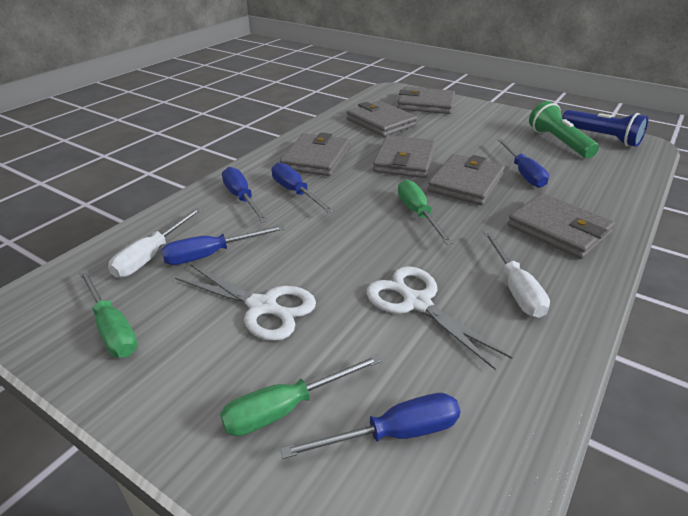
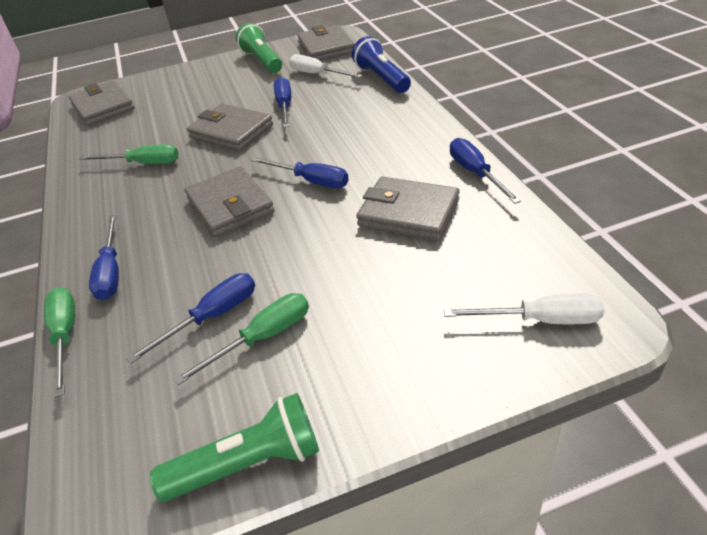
green flashlight: 1 -> 2
grey wallet: 6 -> 5
white scissors: 2 -> 0

